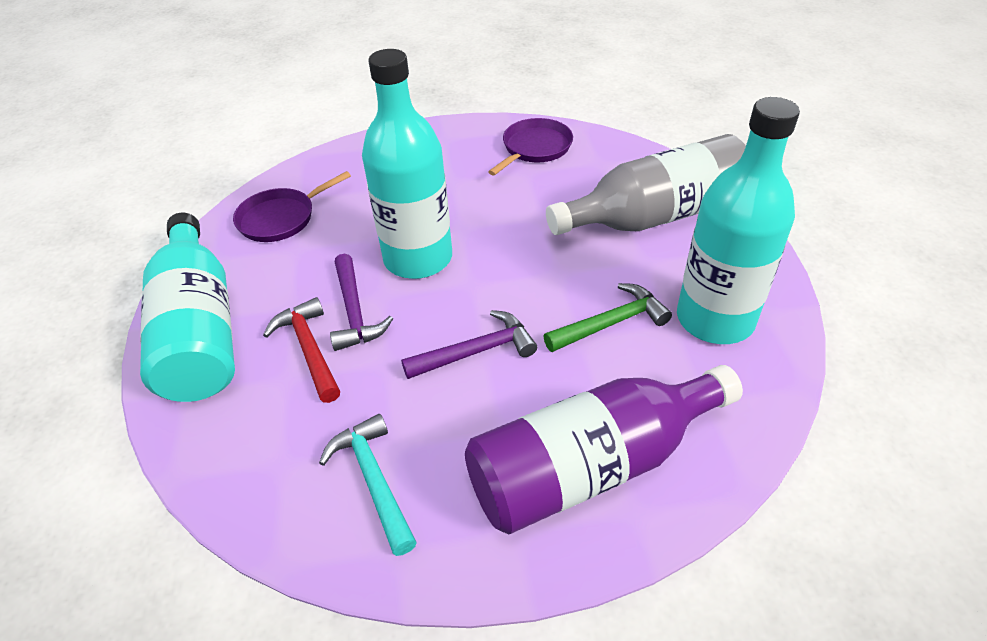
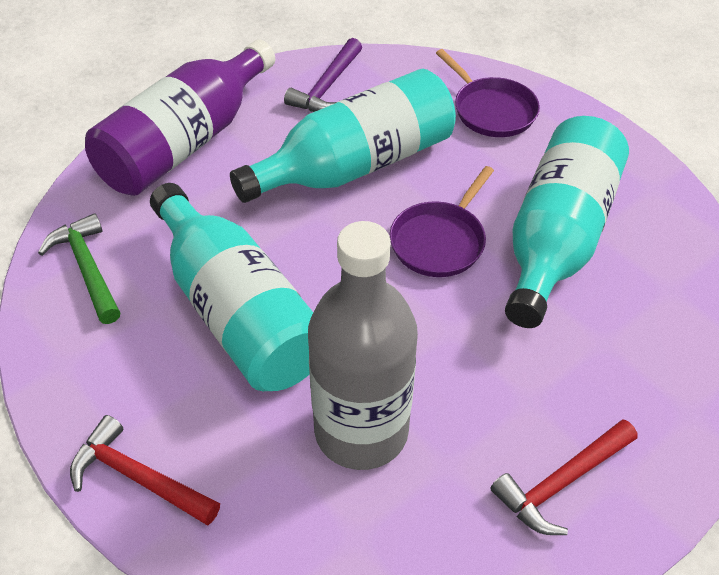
purple hammer: 2 -> 1
red hammer: 1 -> 2
turquoise hammer: 1 -> 0

